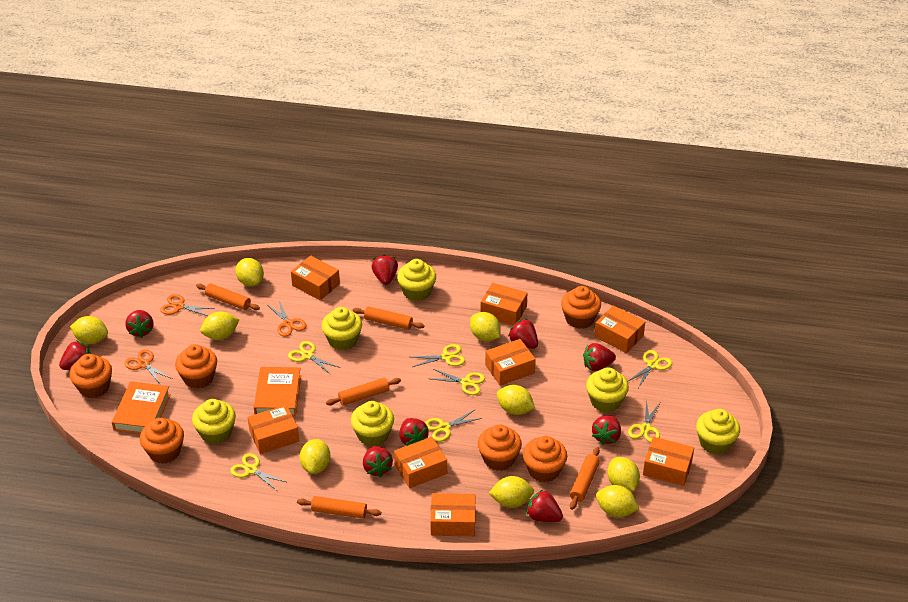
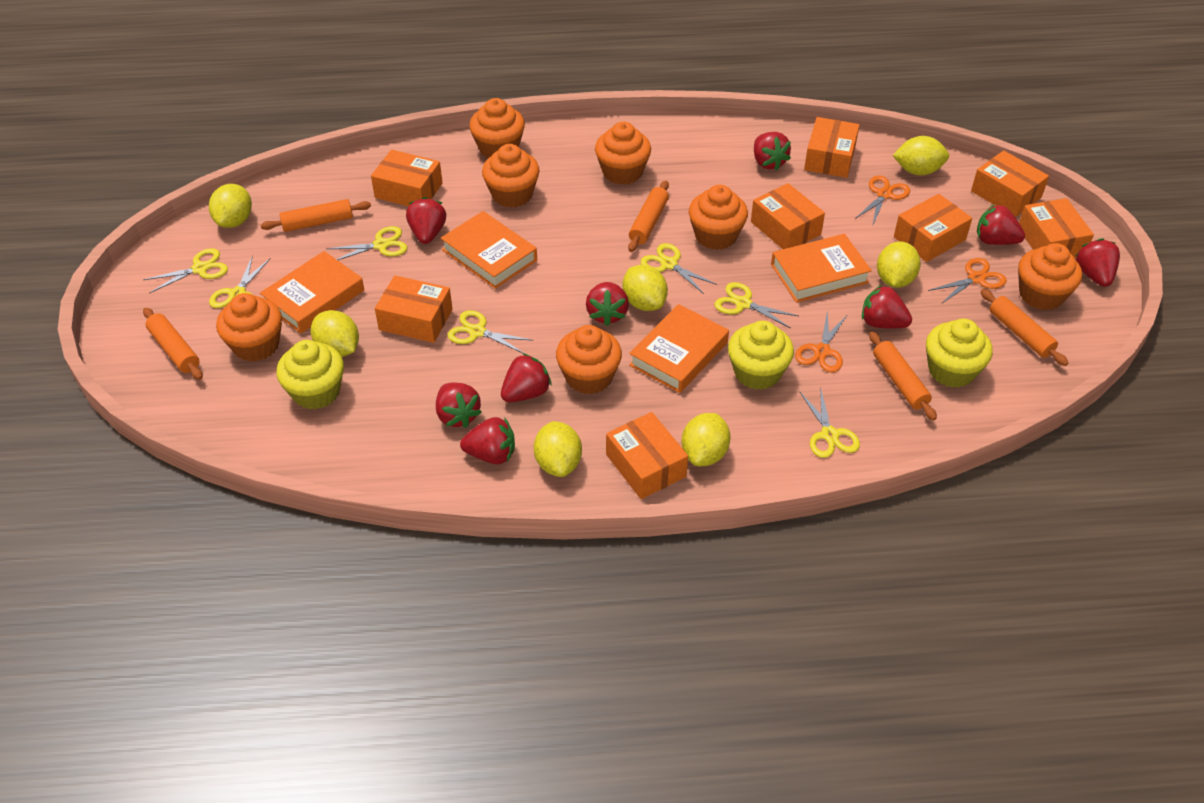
orange book: 2 -> 4
orange cupcake: 6 -> 7
yellow cupcake: 6 -> 3
yellow lemon: 9 -> 7

